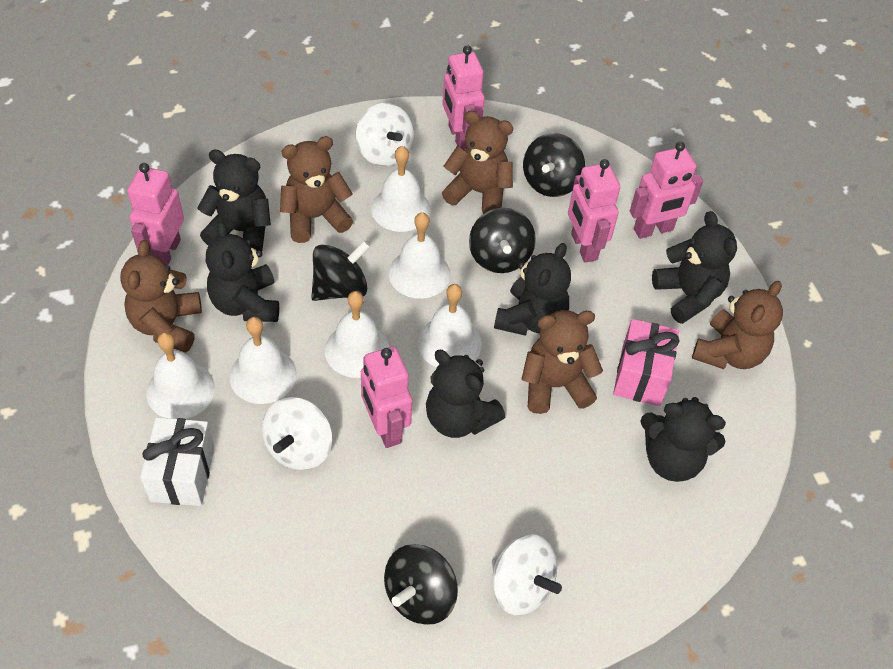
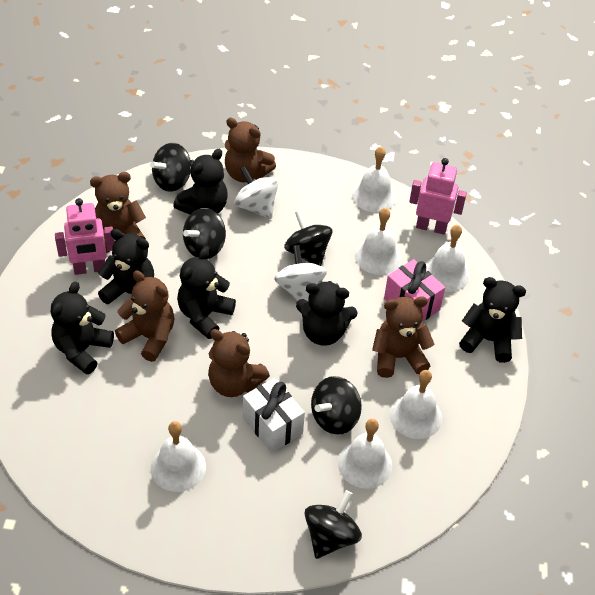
black spinning top: 4 -> 5
pink robot: 5 -> 2
white spinning top: 3 -> 2

